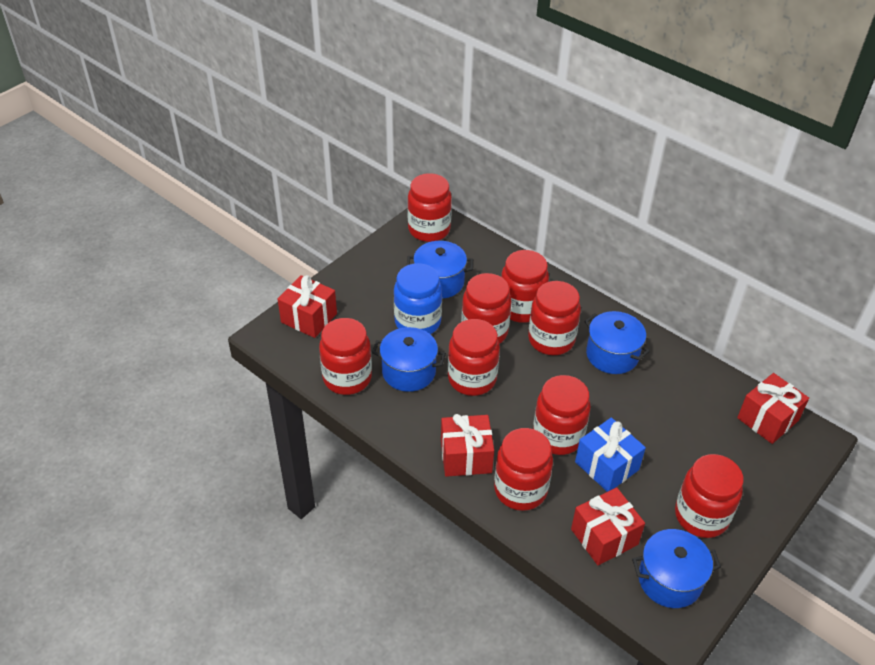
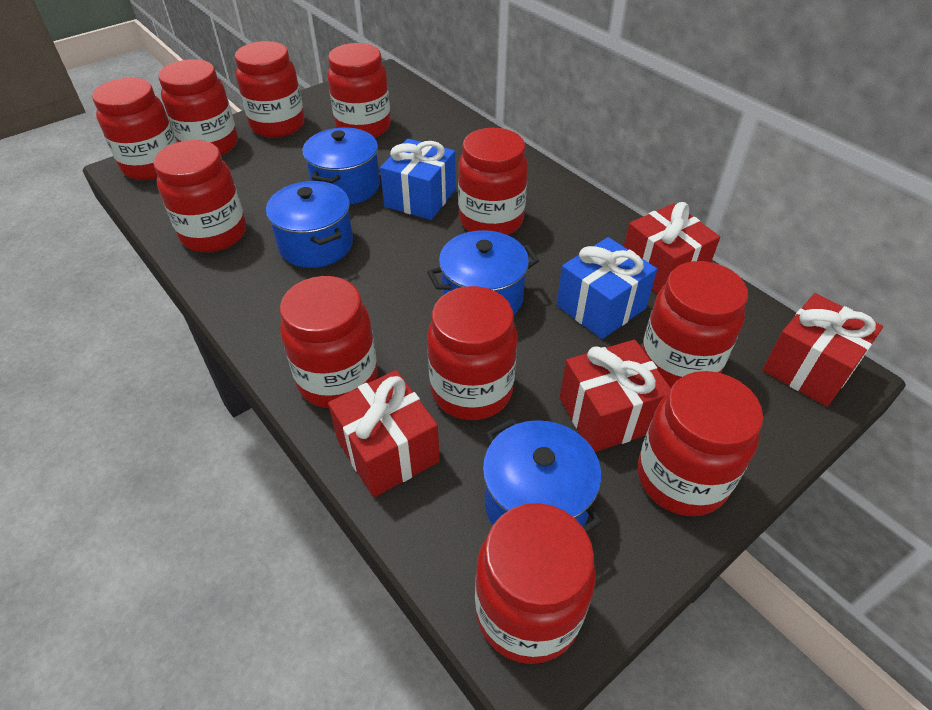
blue gift: 1 -> 2
blue jar: 1 -> 0
red jar: 9 -> 11

